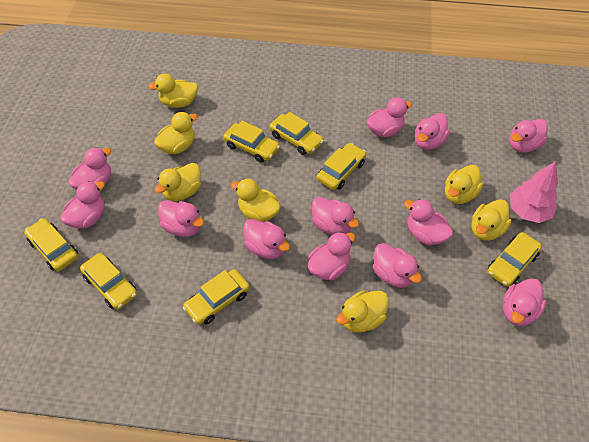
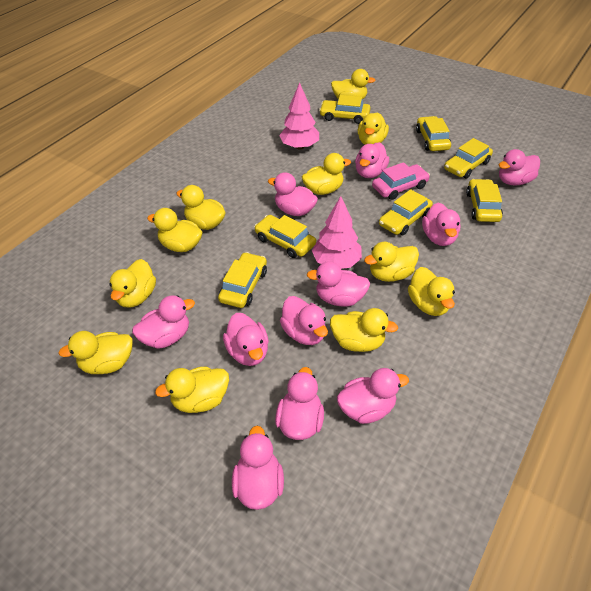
pink car: 0 -> 1
pink duck: 12 -> 11
pink tree: 1 -> 2
yellow duck: 7 -> 11

